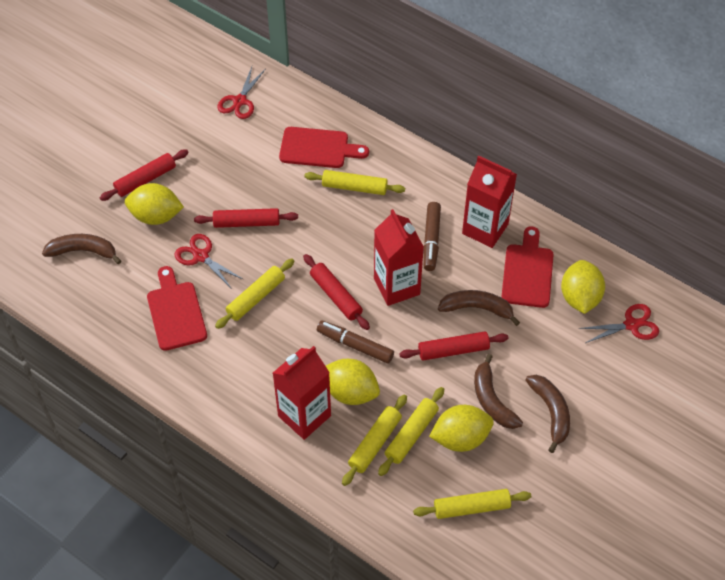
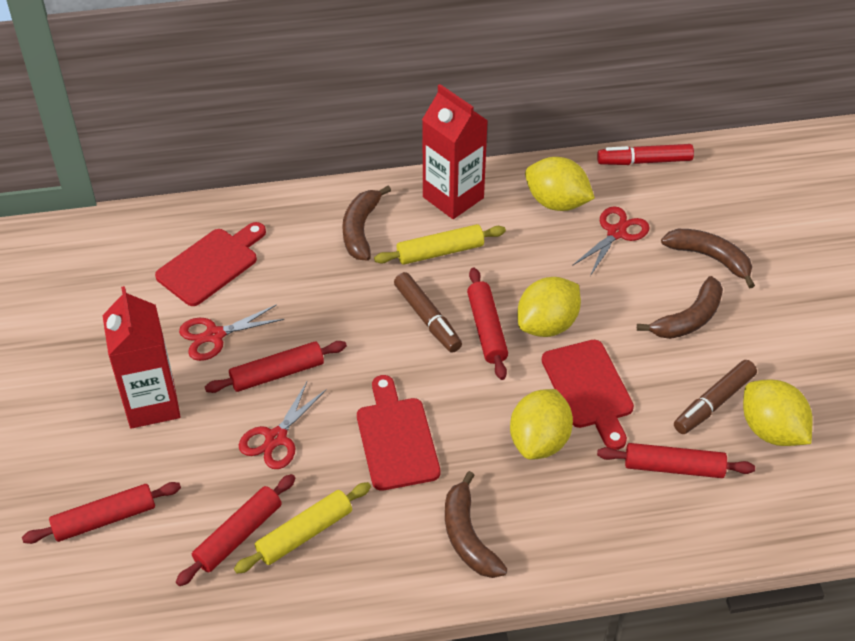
red carton: 3 -> 2
red marker: 0 -> 1
red rolling pin: 4 -> 5
yellow rolling pin: 5 -> 2

